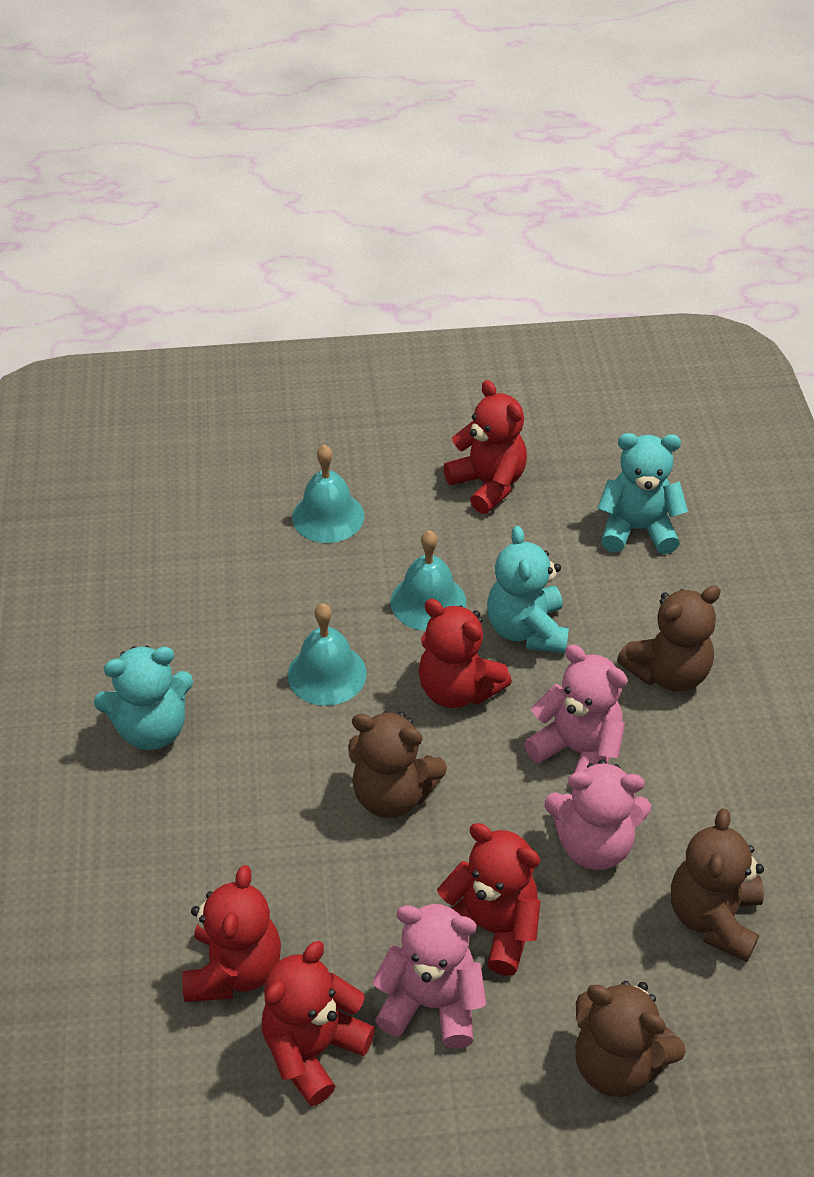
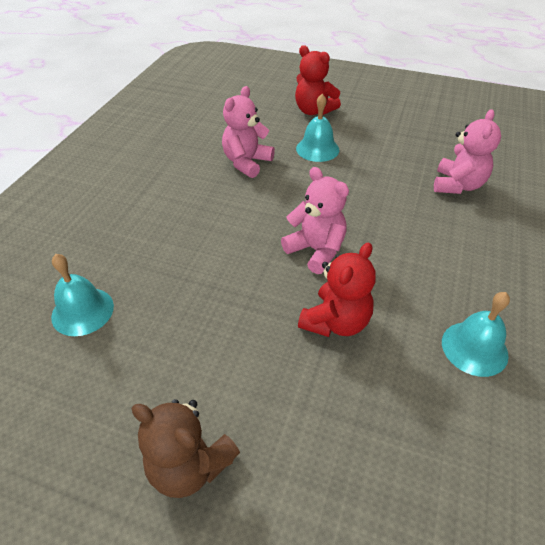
brown teddy bear: 4 -> 1
red teddy bear: 5 -> 2
turquoise teddy bear: 3 -> 0

